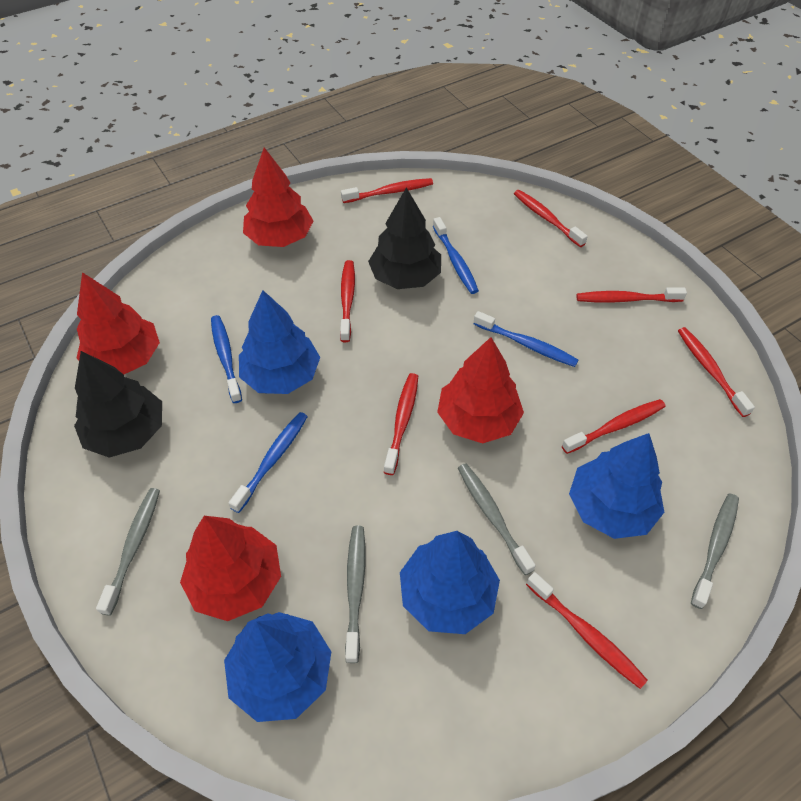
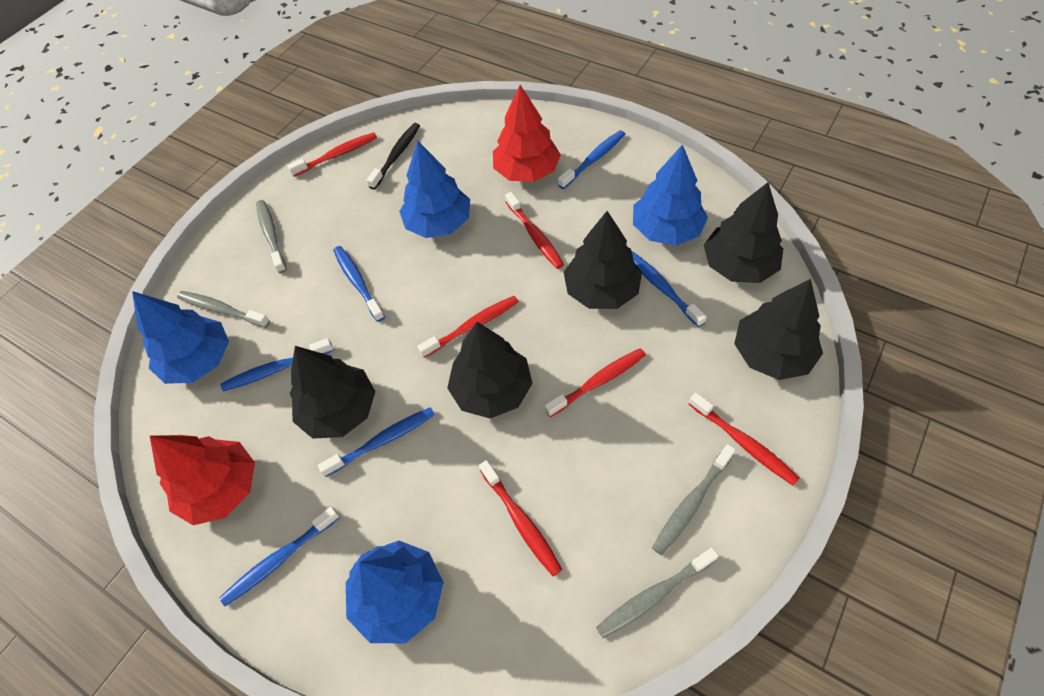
black toothbrush: 0 -> 1
black tree: 2 -> 5
blue toothbrush: 4 -> 6
red toothbrush: 8 -> 6
red tree: 4 -> 2

